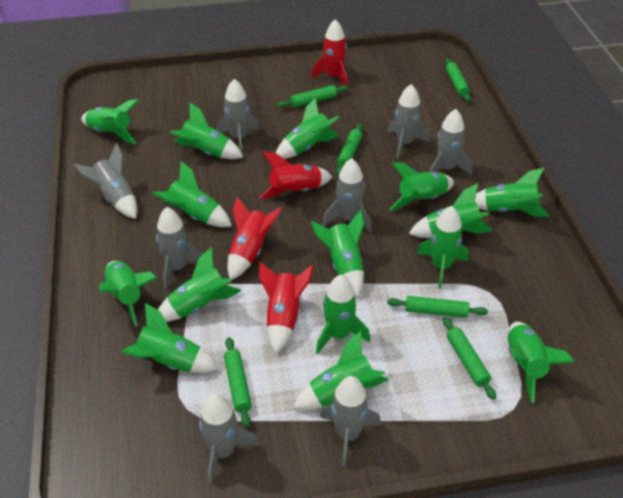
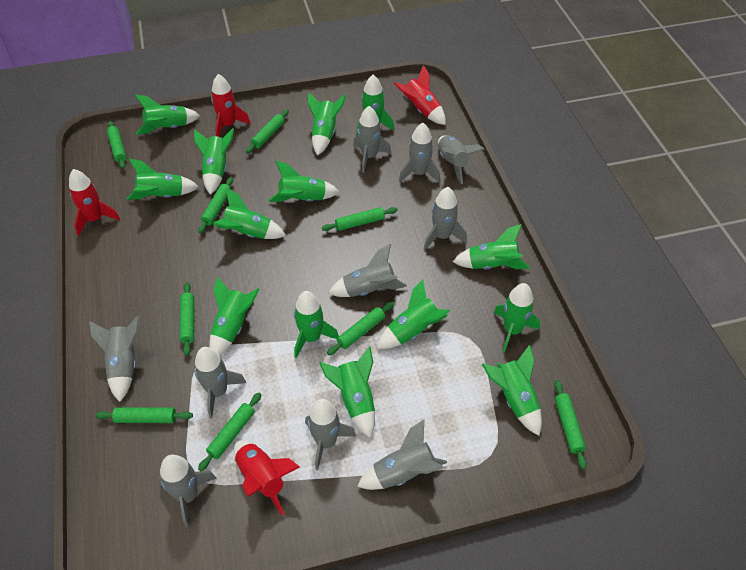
green rocket: 15 -> 14
green rolling pin: 6 -> 9
grey rocket: 8 -> 10

